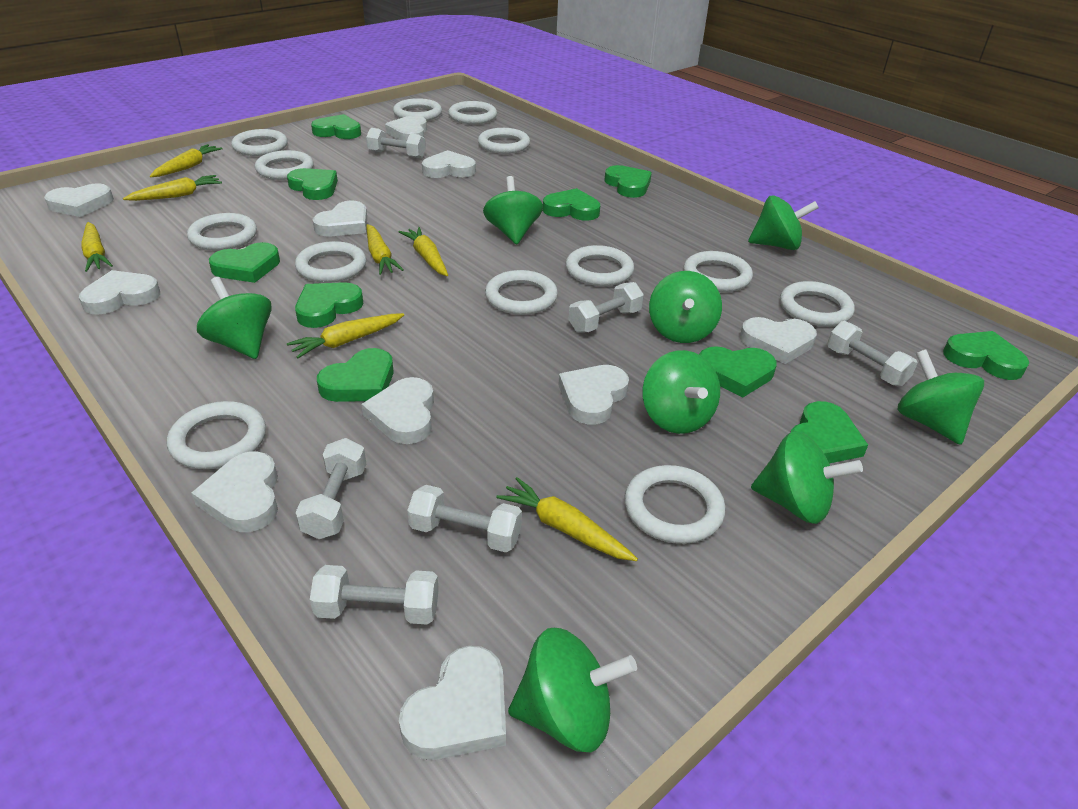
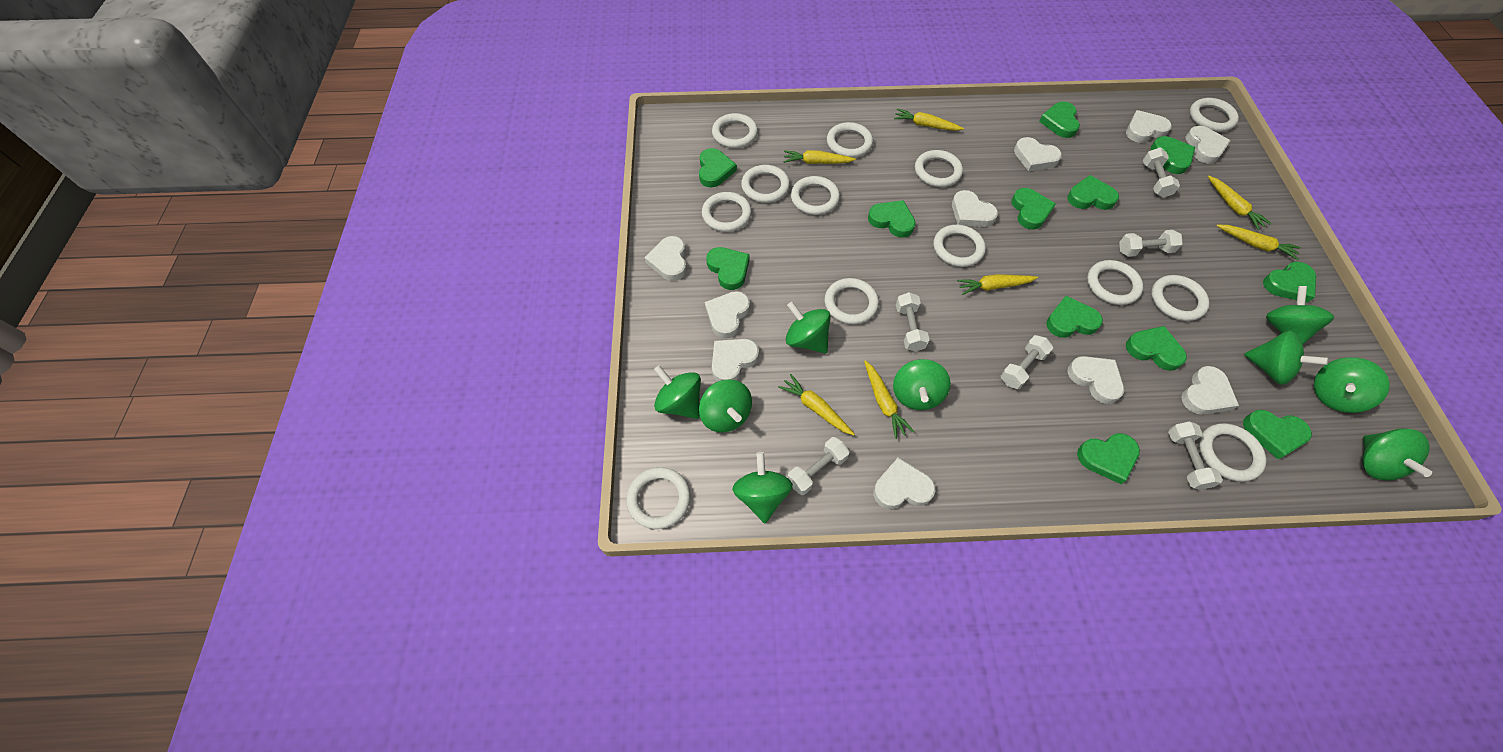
green heart: 10 -> 12
green spinning top: 8 -> 9

